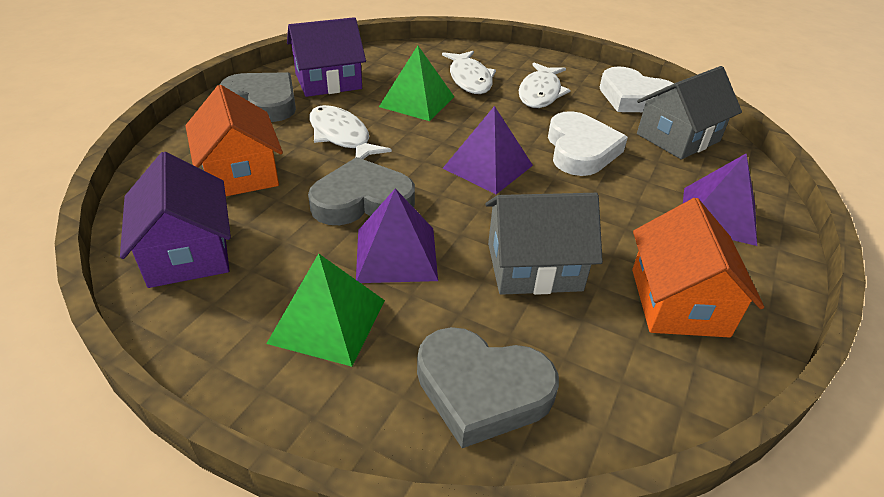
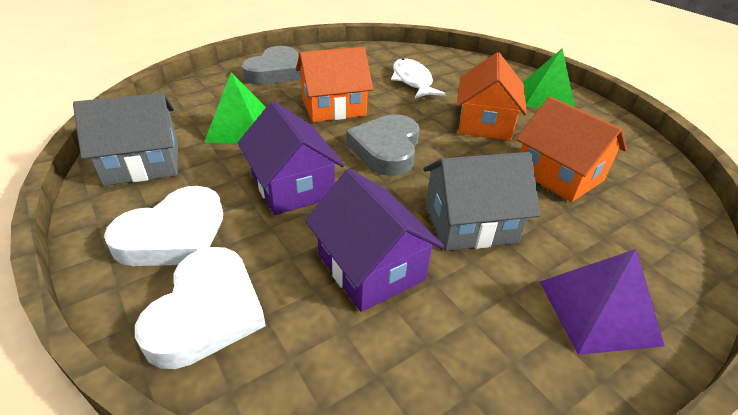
grey heart: 3 -> 2
orange house: 2 -> 3
purple pyramid: 3 -> 1
white fish: 3 -> 1

